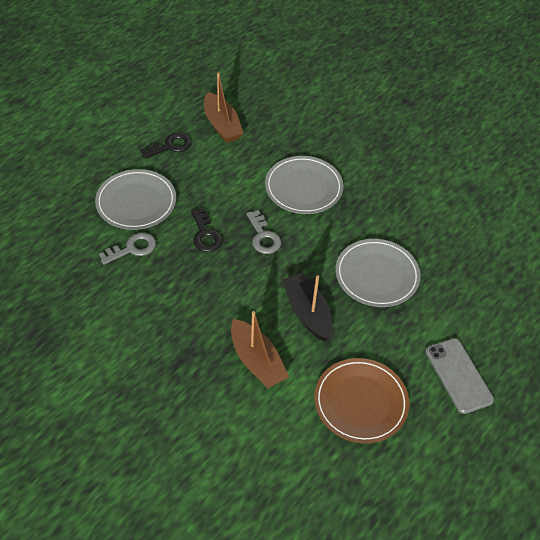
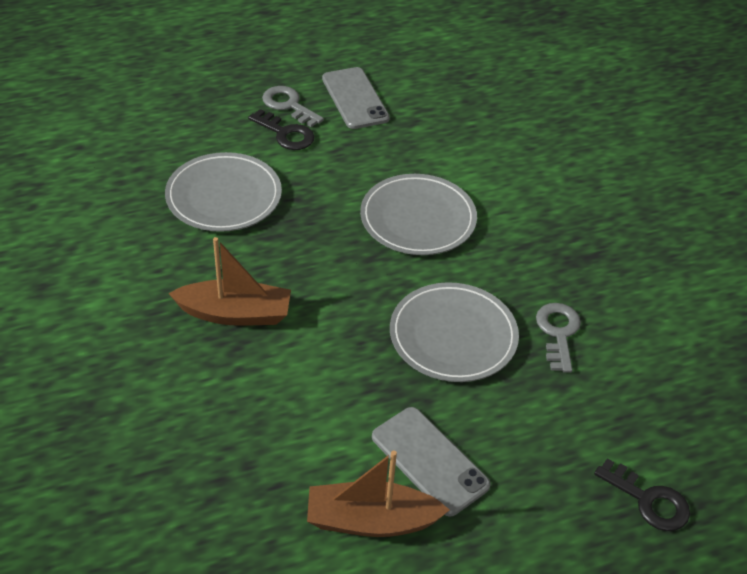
black boat: 1 -> 0
brown plate: 1 -> 0
grey phone: 1 -> 2

